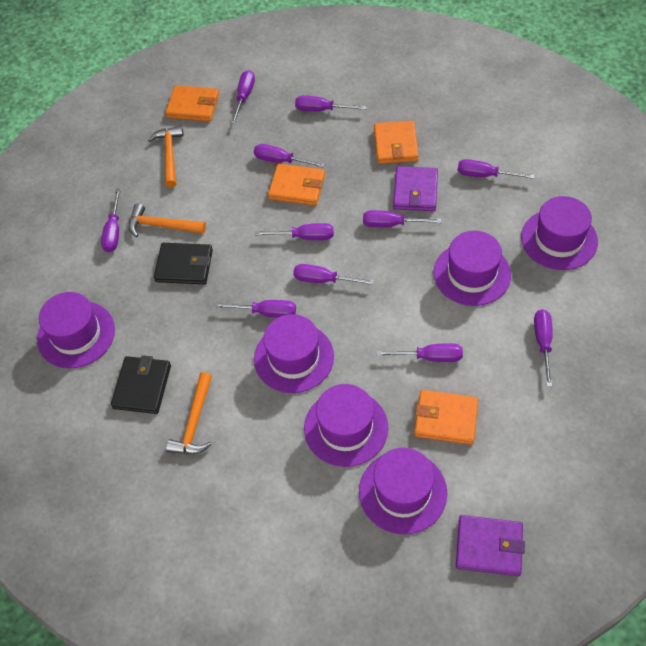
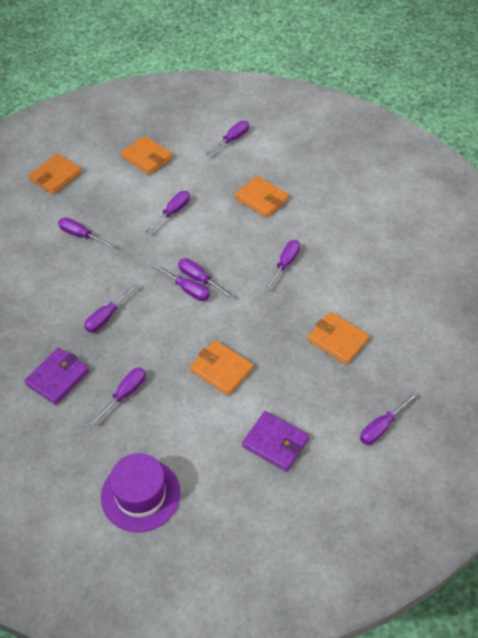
black wallet: 2 -> 0
orange hammer: 3 -> 0
orange wallet: 4 -> 5
purple hat: 6 -> 1
purple screwdriver: 11 -> 9

